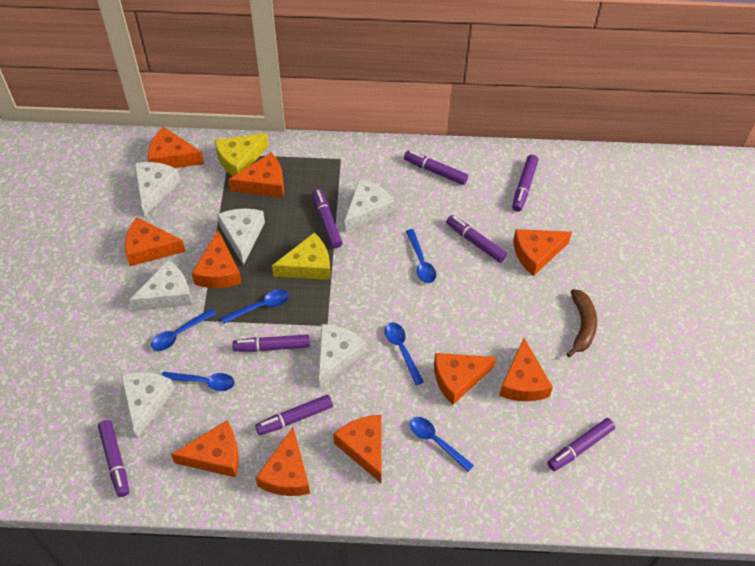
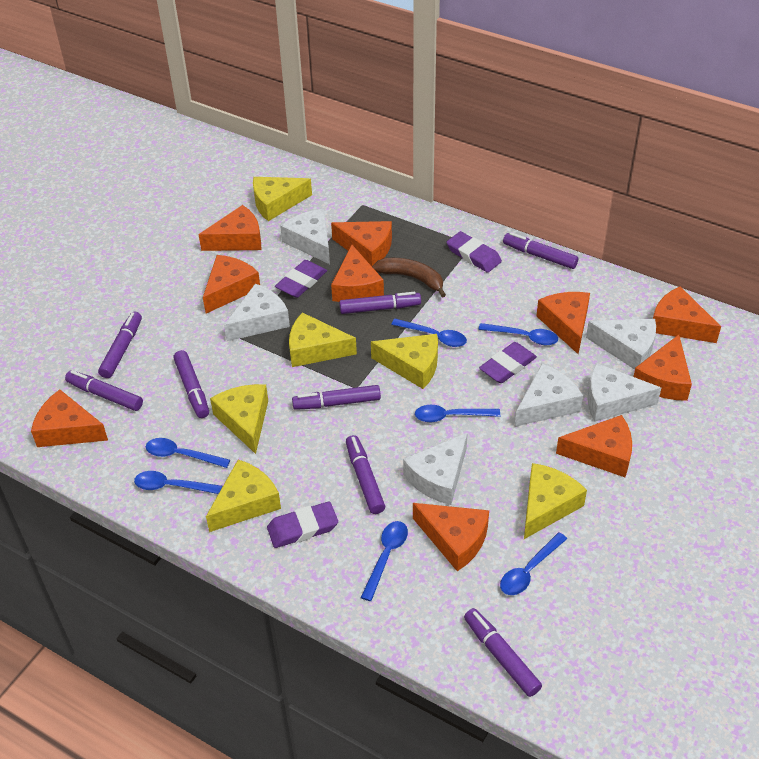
blue spoon: 6 -> 7
purple eraser: 0 -> 4
yellow cheese: 2 -> 6

